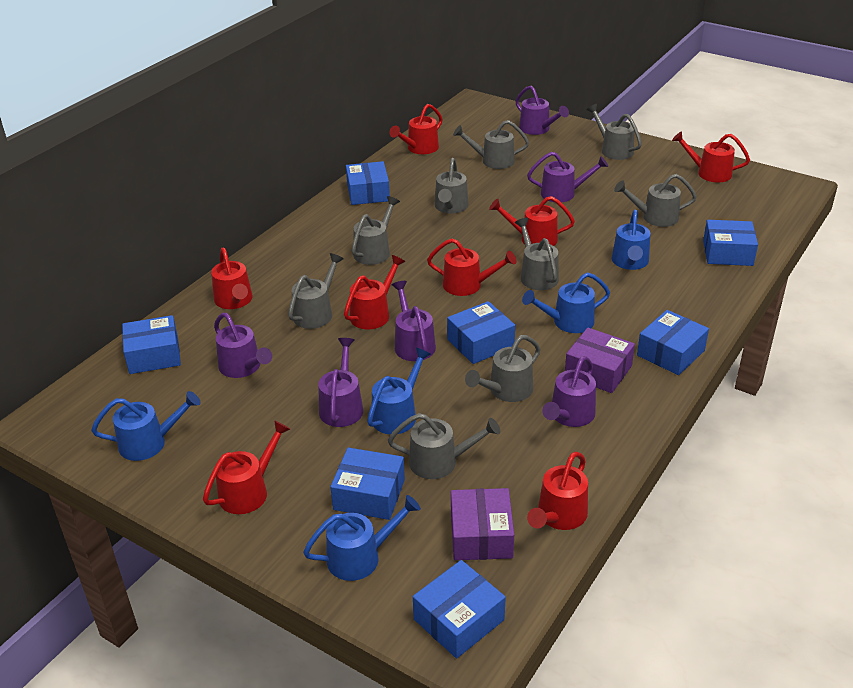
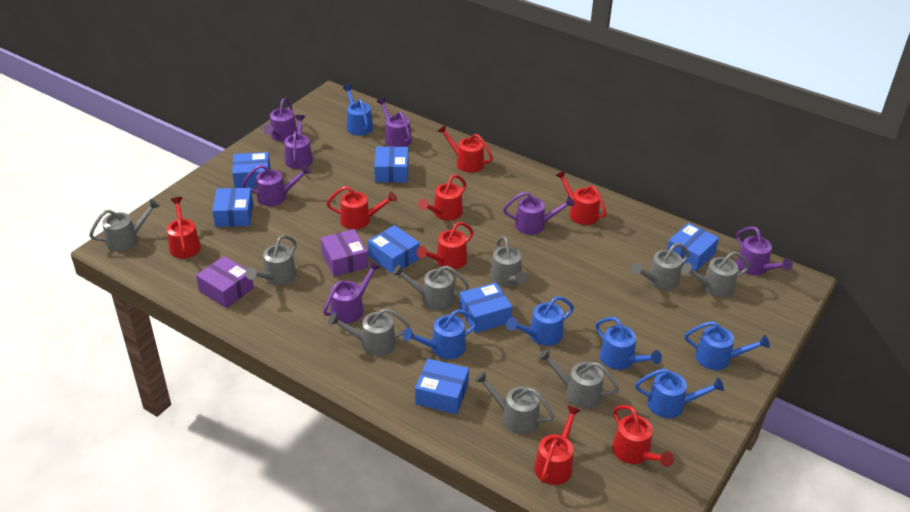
blue watering can: 5 -> 6
purple watering can: 6 -> 7

